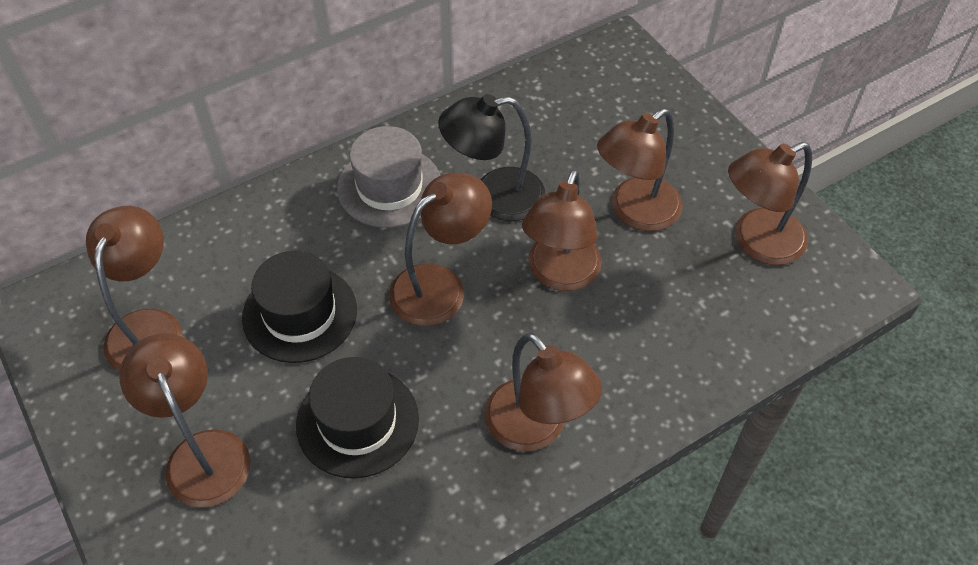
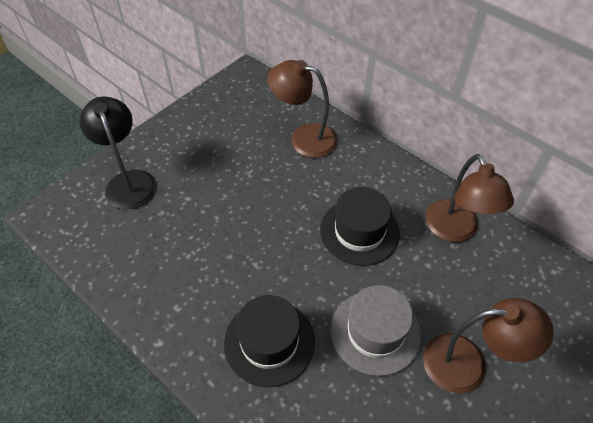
brown lamp: 7 -> 3

